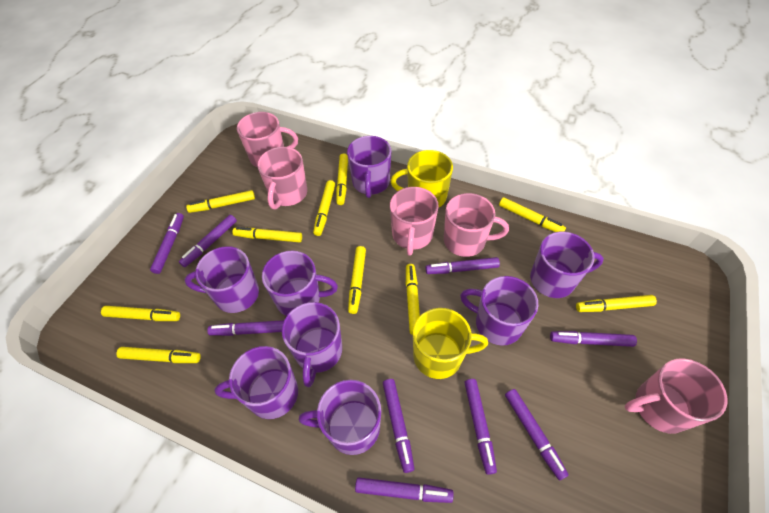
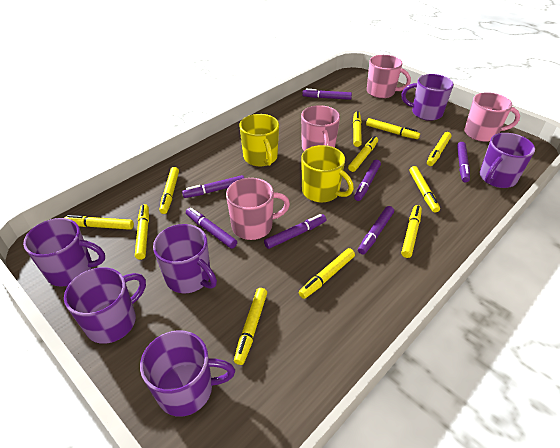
pink mug: 5 -> 4
purple marker: 9 -> 7
purple mug: 8 -> 6
yellow marker: 10 -> 11

